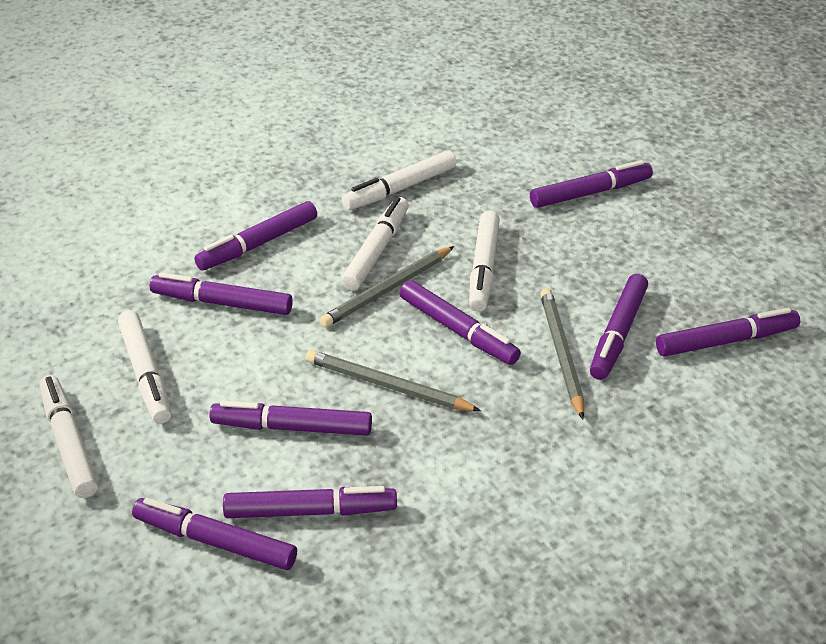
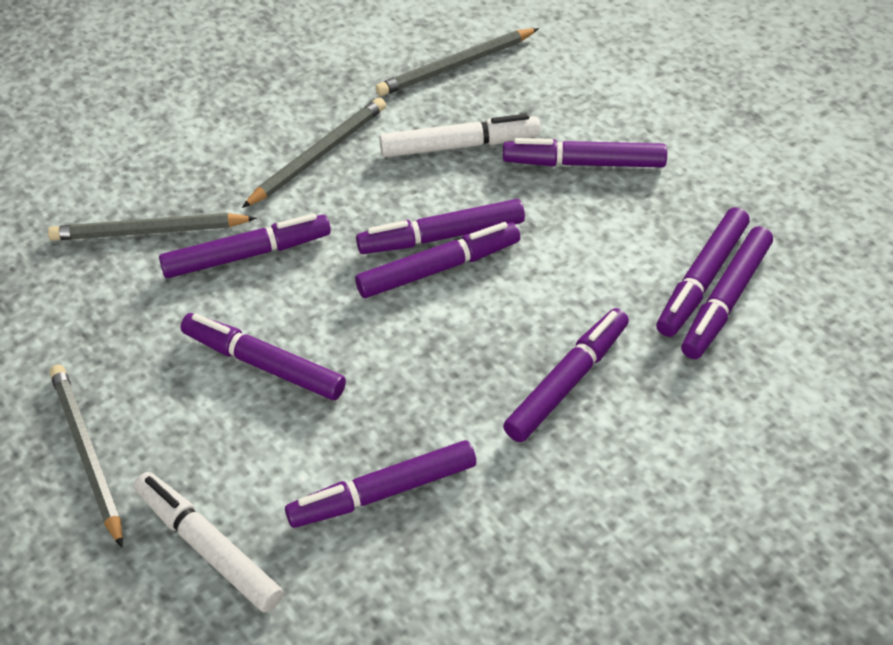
grey pencil: 3 -> 4
white marker: 5 -> 2

